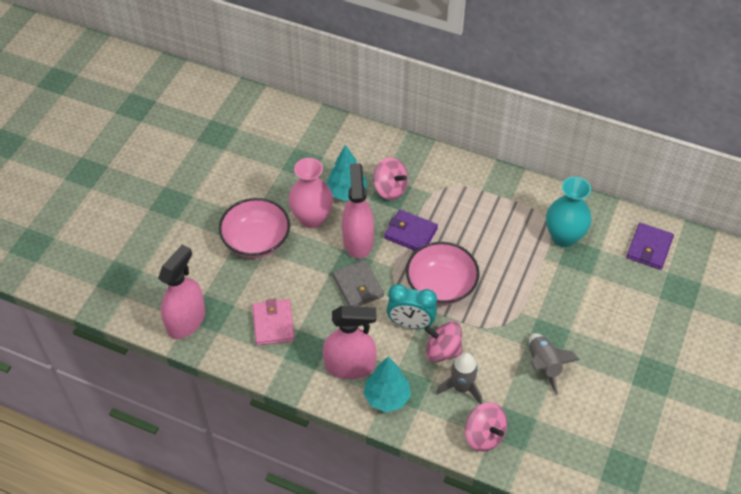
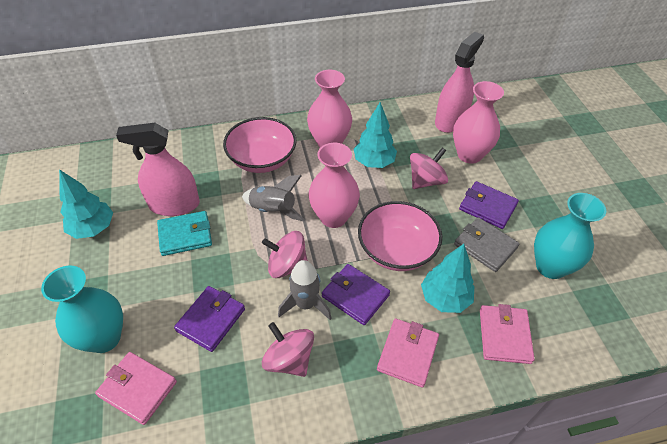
pink spray bottle: 3 -> 2
pink vase: 1 -> 3
pink wallet: 1 -> 3
purple wallet: 2 -> 3
turquoise clock: 1 -> 0
turquoise tree: 2 -> 3
turquoise vase: 1 -> 2
turquoise wallet: 0 -> 1

